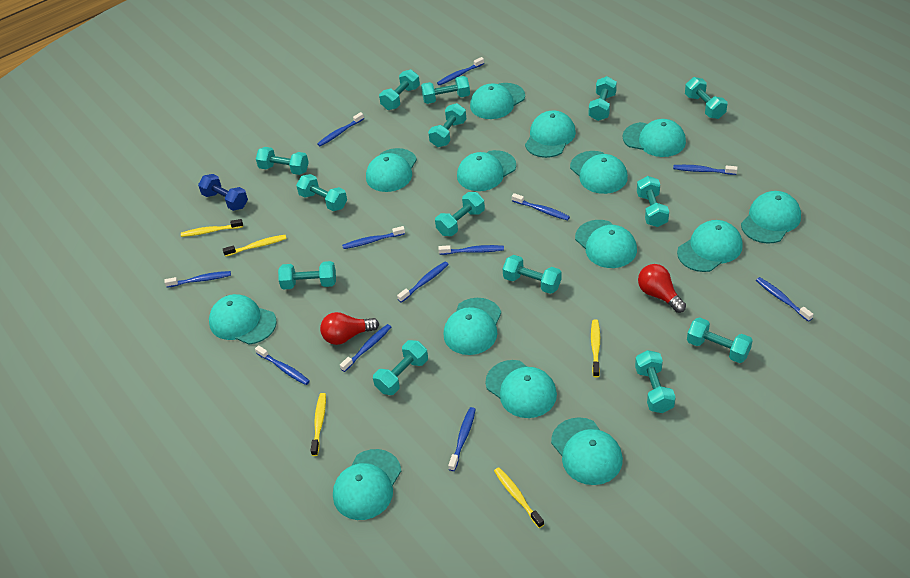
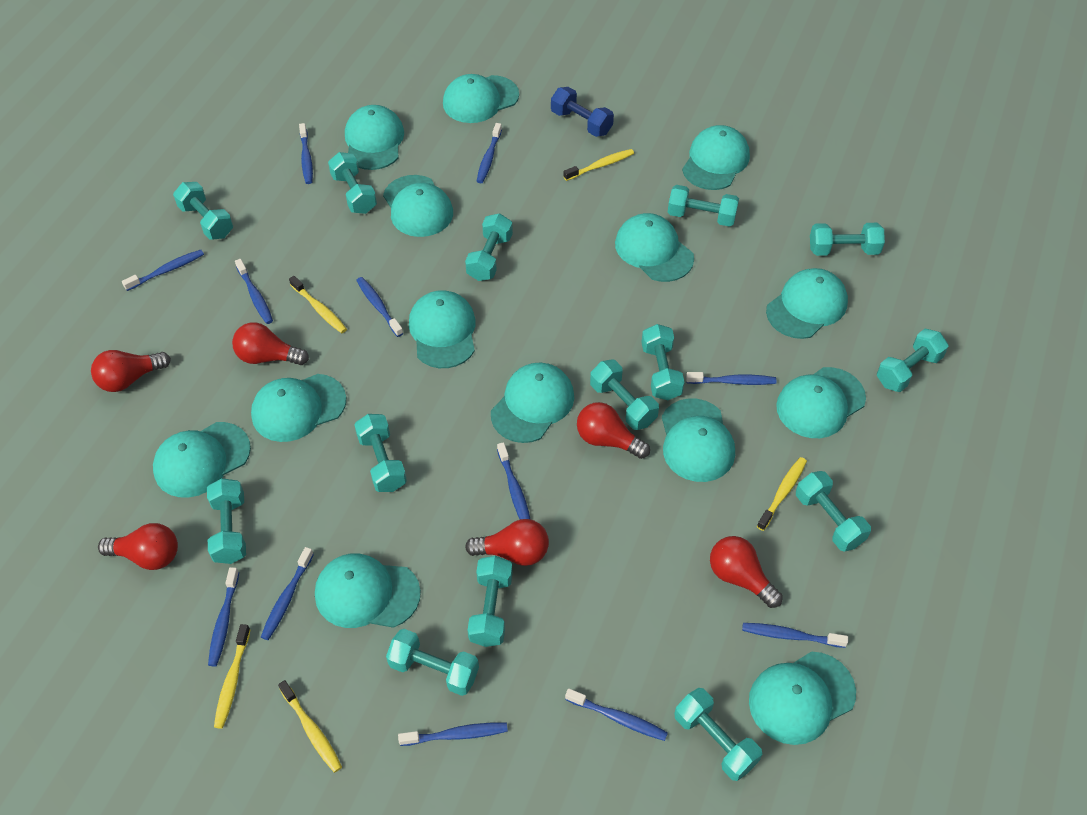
red light bulb: 2 -> 6

